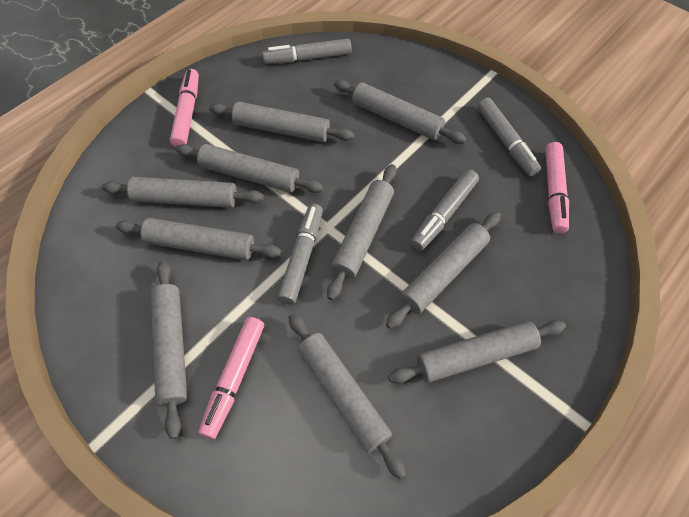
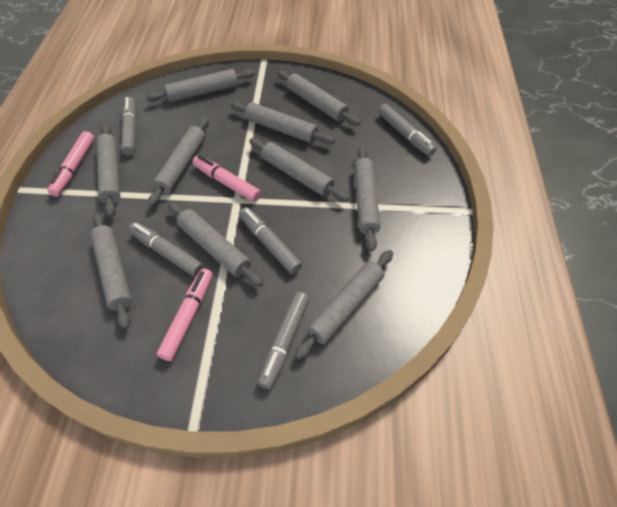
grey marker: 4 -> 5

